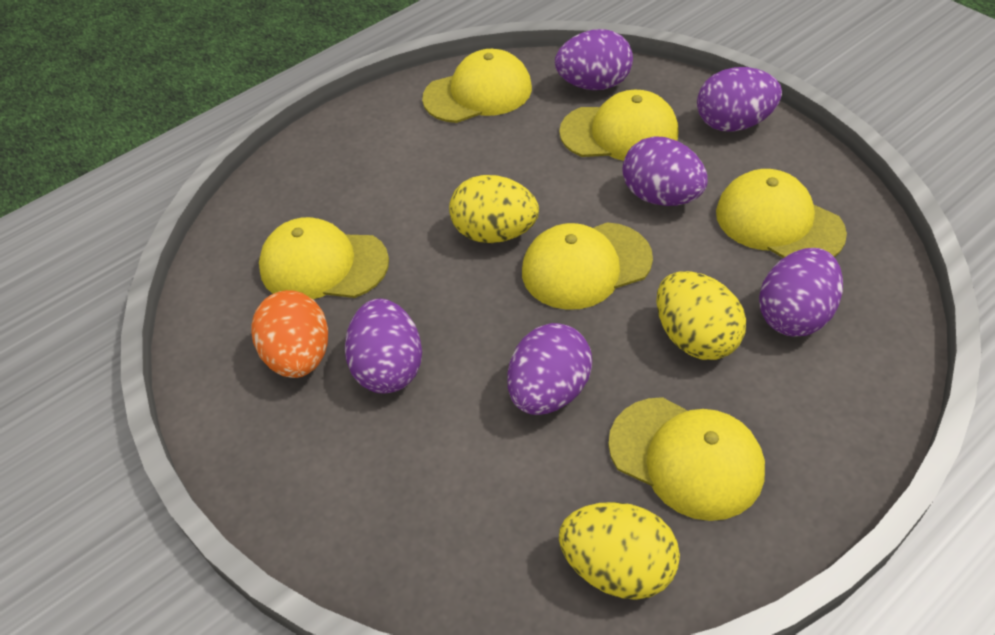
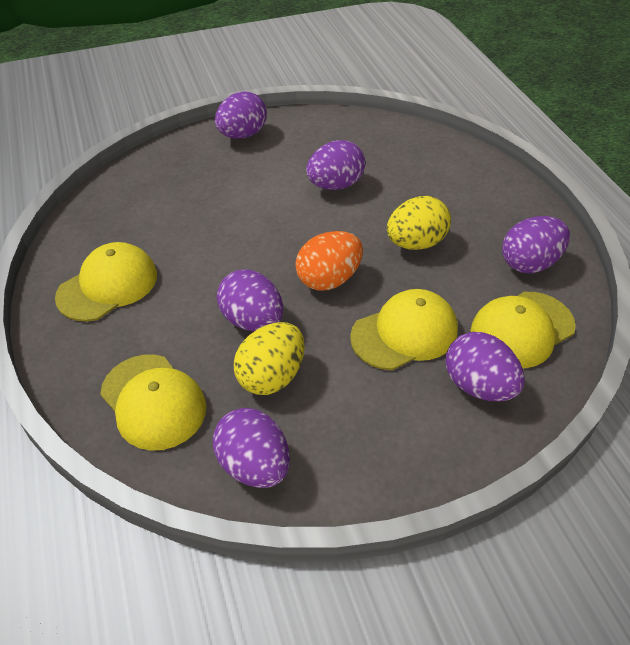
yellow cap: 6 -> 4
yellow egg: 3 -> 2

